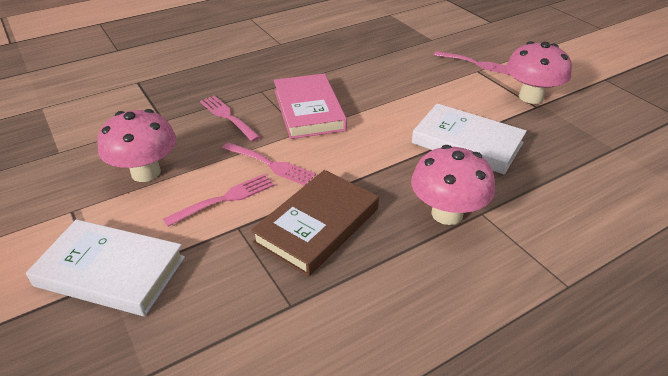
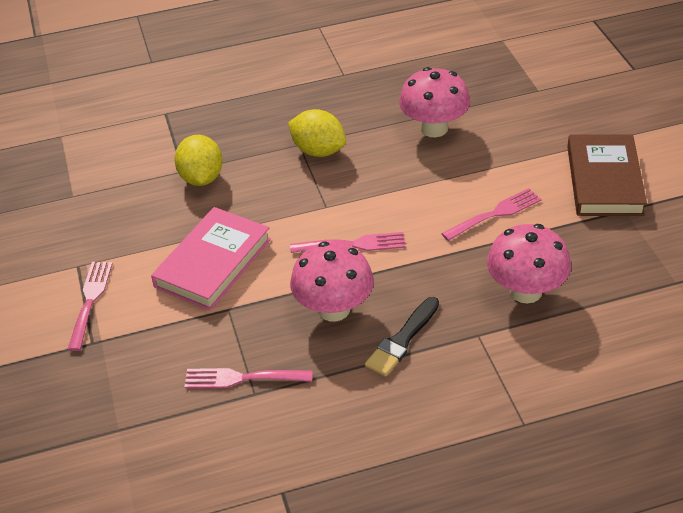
black brush: 0 -> 1
white book: 2 -> 0
yellow lemon: 0 -> 2

